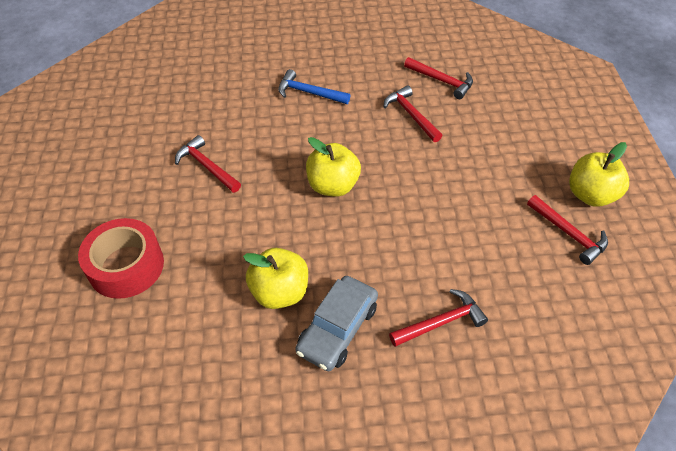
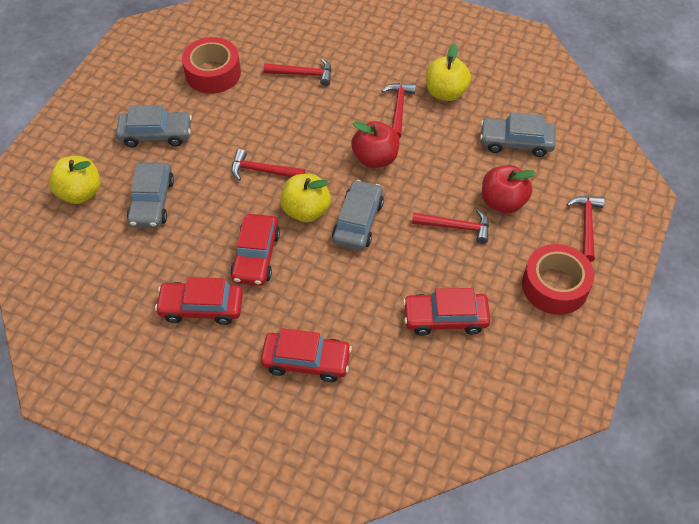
blue hammer: 1 -> 0
grey car: 1 -> 4
red apple: 0 -> 2
red car: 0 -> 4
red tape: 1 -> 2

